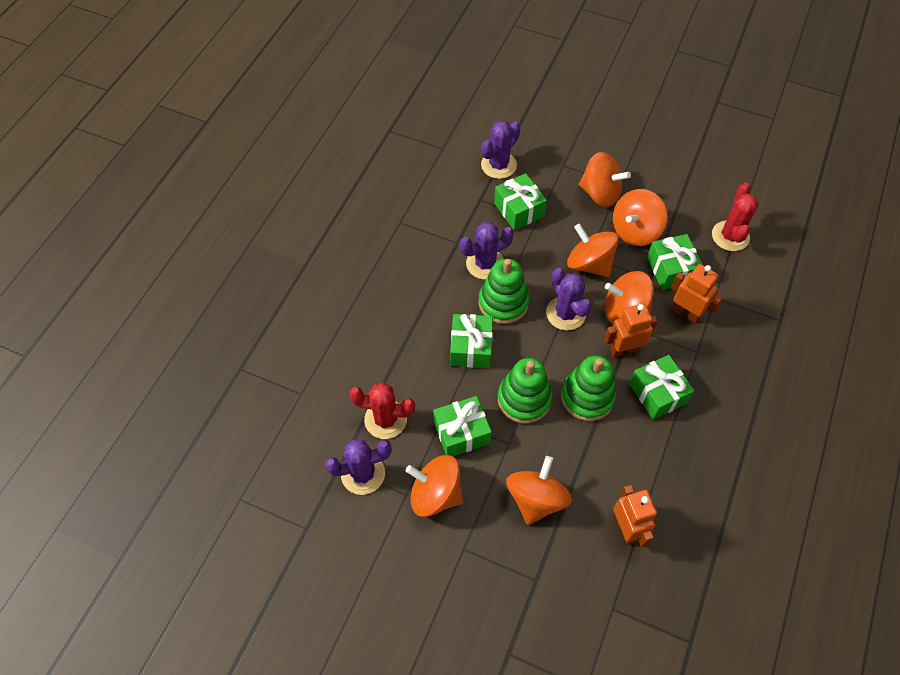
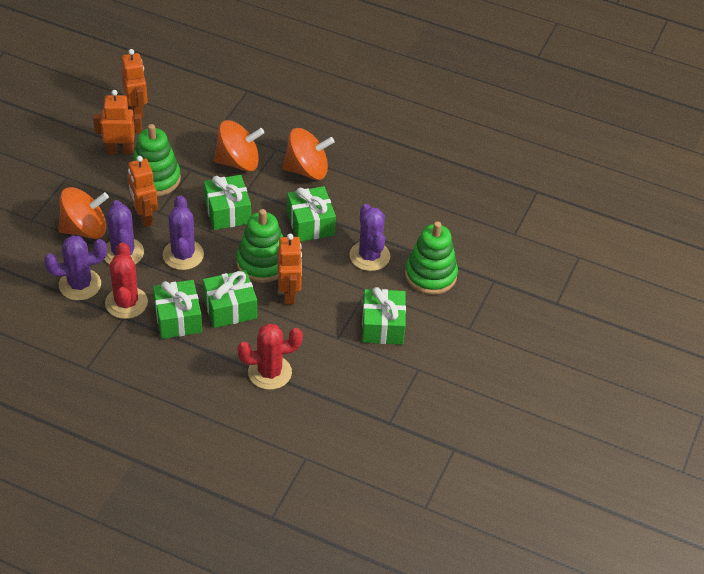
orange robot: 3 -> 4
orange spinning top: 6 -> 3

